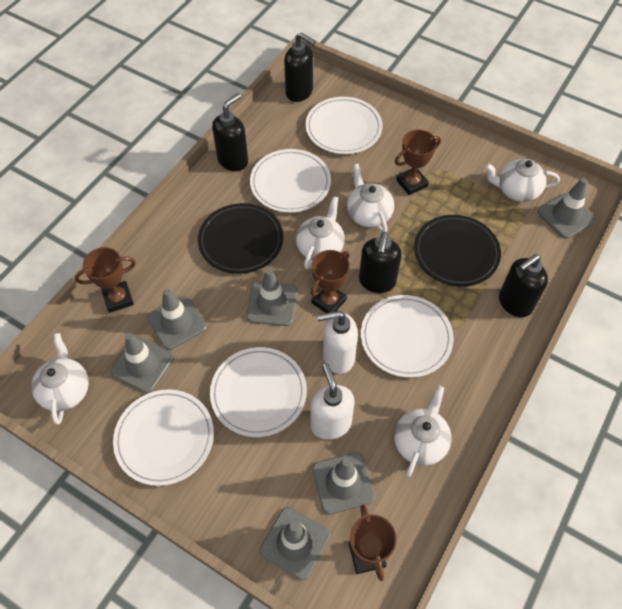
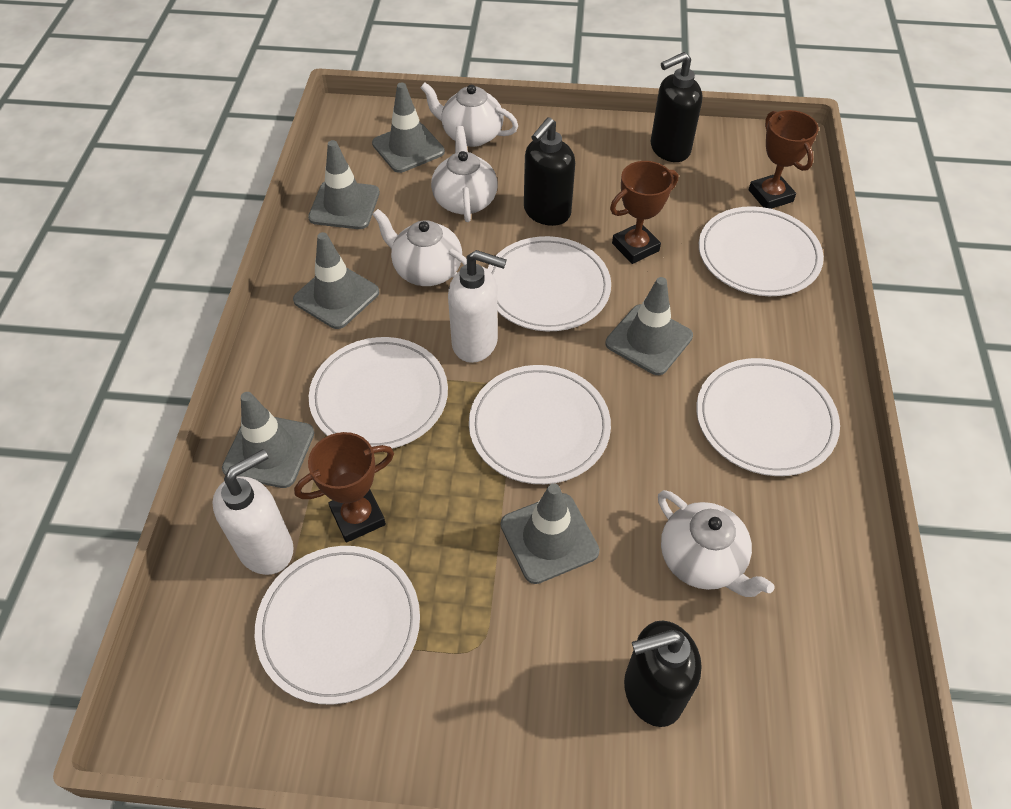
black plate: 2 -> 0
black soap dispenser: 4 -> 3
brown trophy: 4 -> 3
white plate: 5 -> 6
white teapot: 5 -> 4

